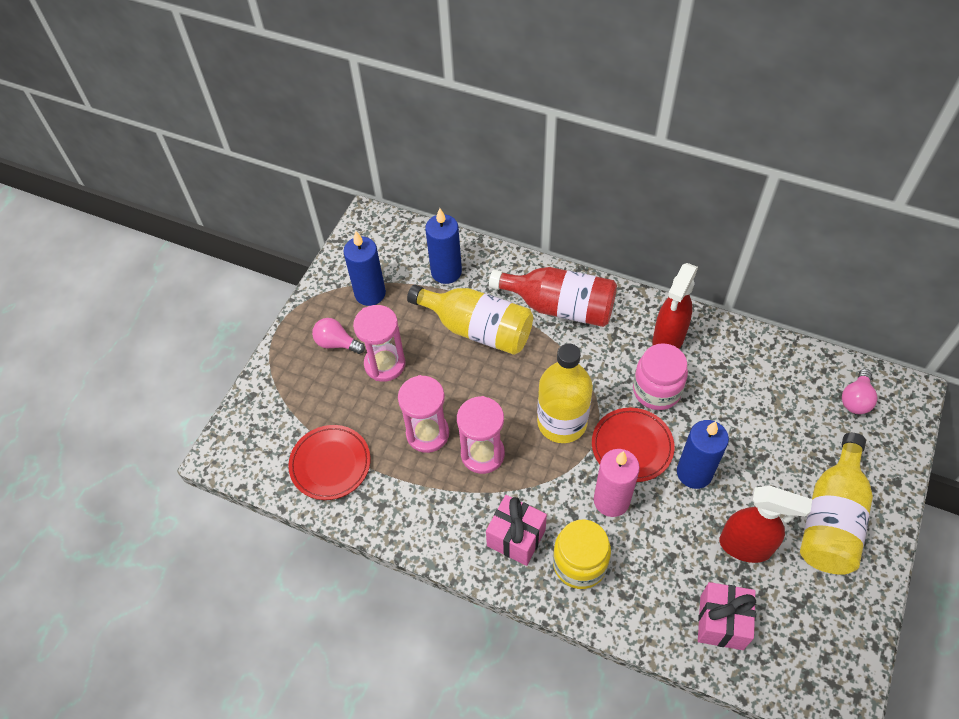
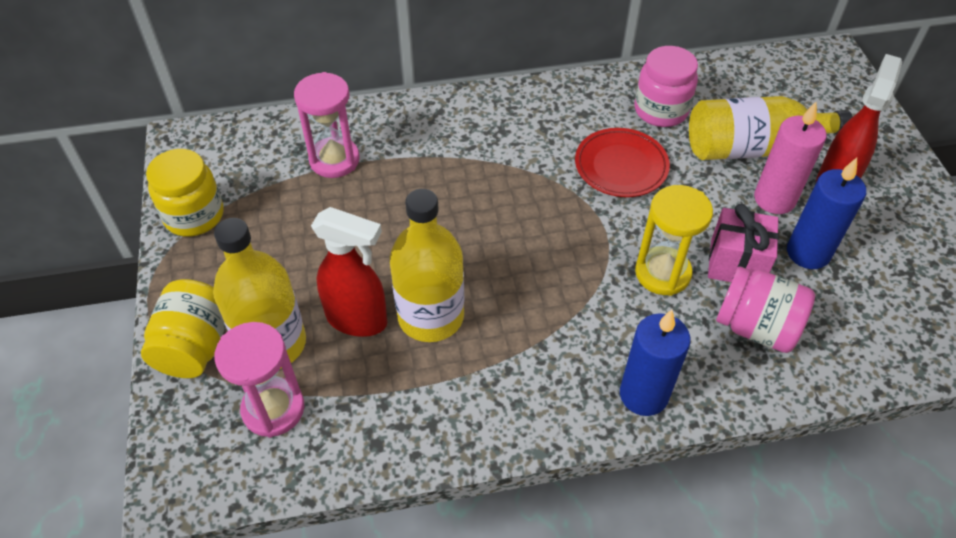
blue candle: 3 -> 2
pink gift: 2 -> 1
pink hourglass: 3 -> 2
pink jar: 1 -> 2
pink light bulb: 2 -> 0
red bottle: 1 -> 0
red plate: 2 -> 1
yellow hourglass: 0 -> 1
yellow jar: 1 -> 2

